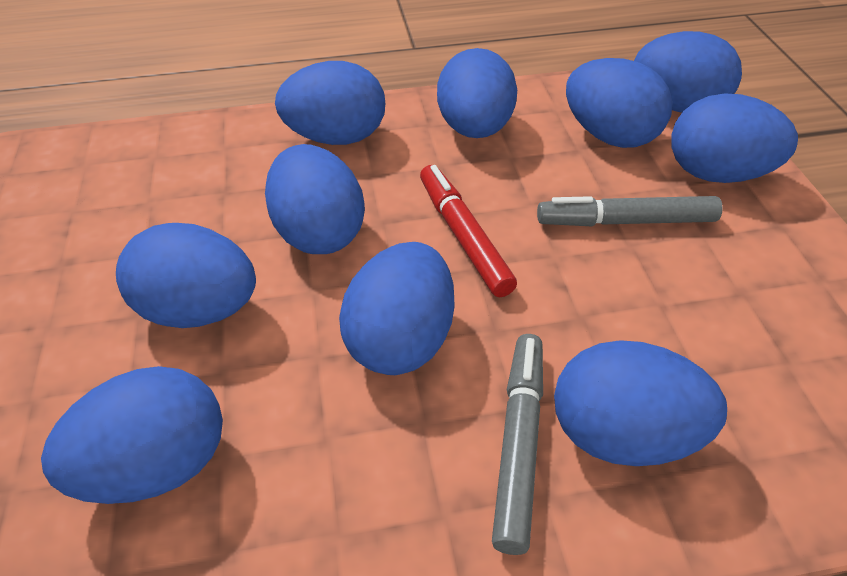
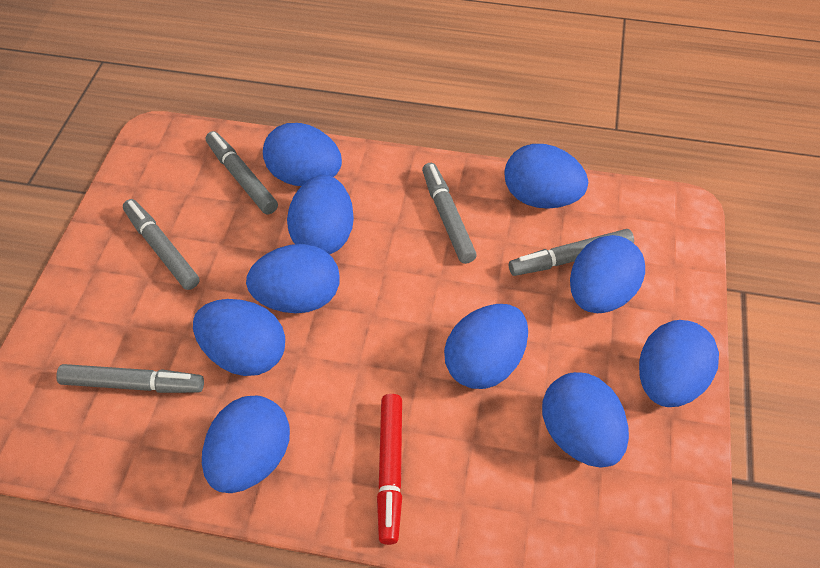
grey marker: 2 -> 5

